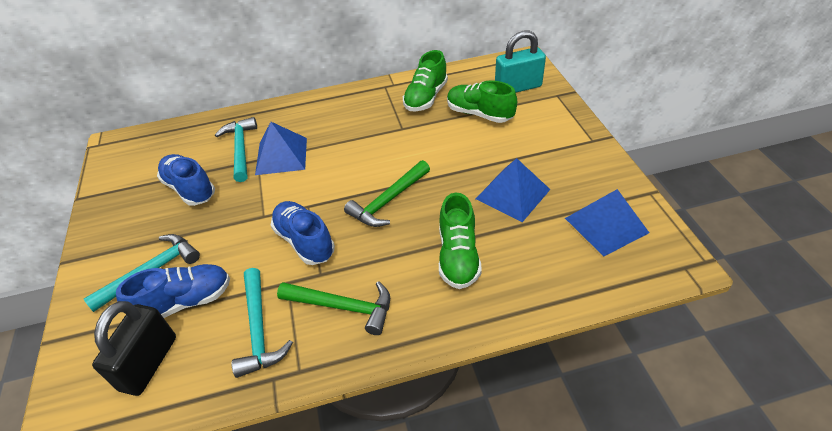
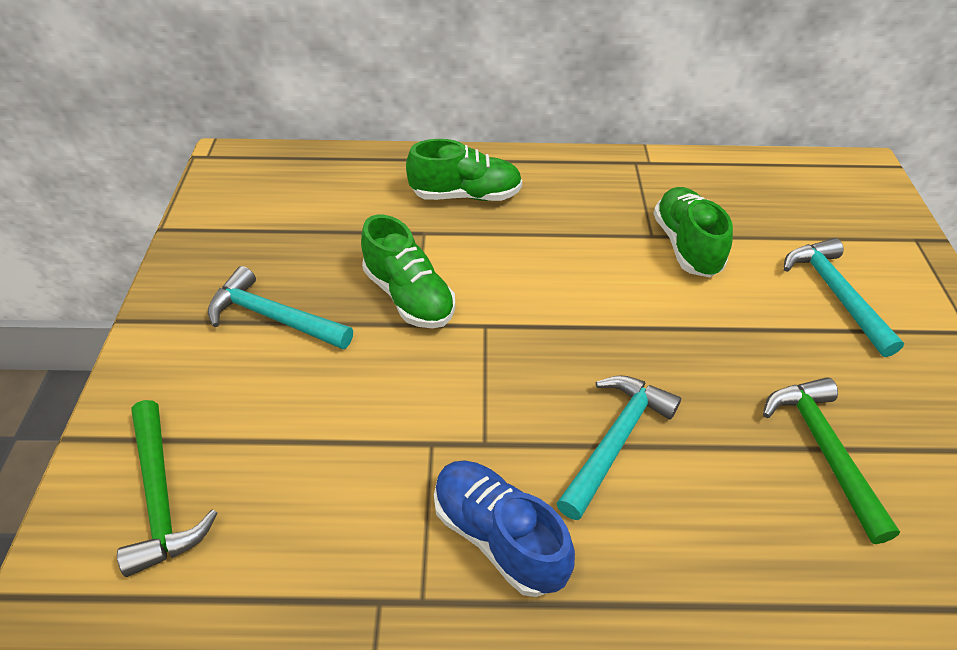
black padlock: 1 -> 0
blue pyramid: 3 -> 0
blue shoe: 3 -> 1
turquoise padlock: 1 -> 0

